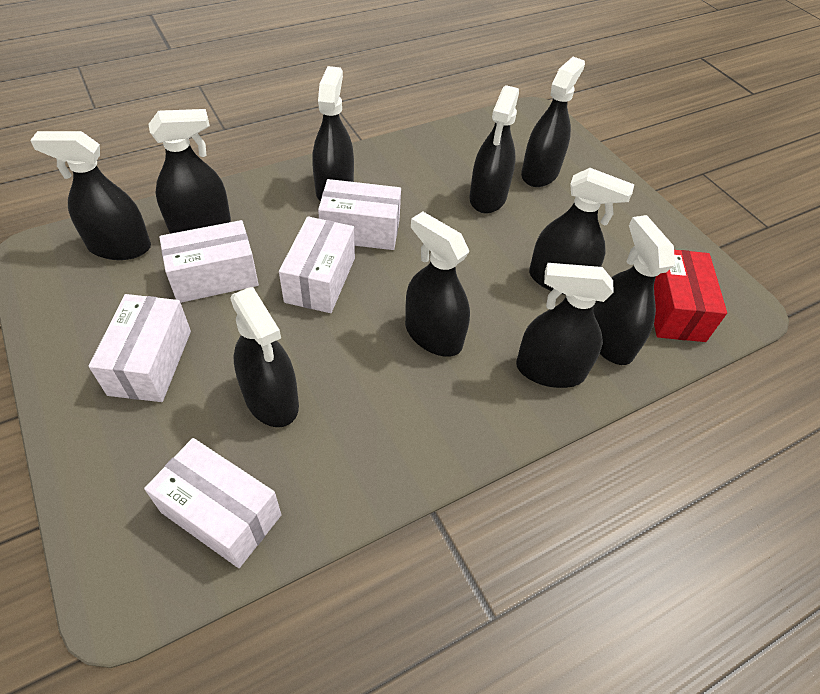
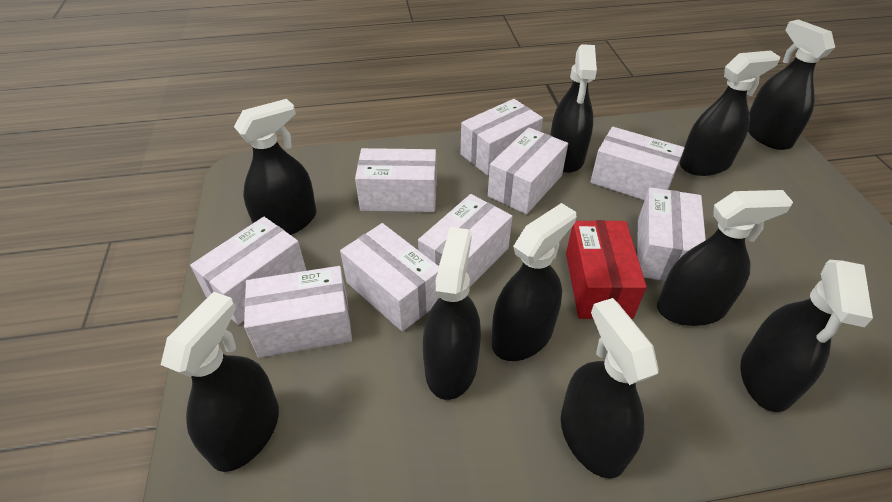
white box: 5 -> 9

